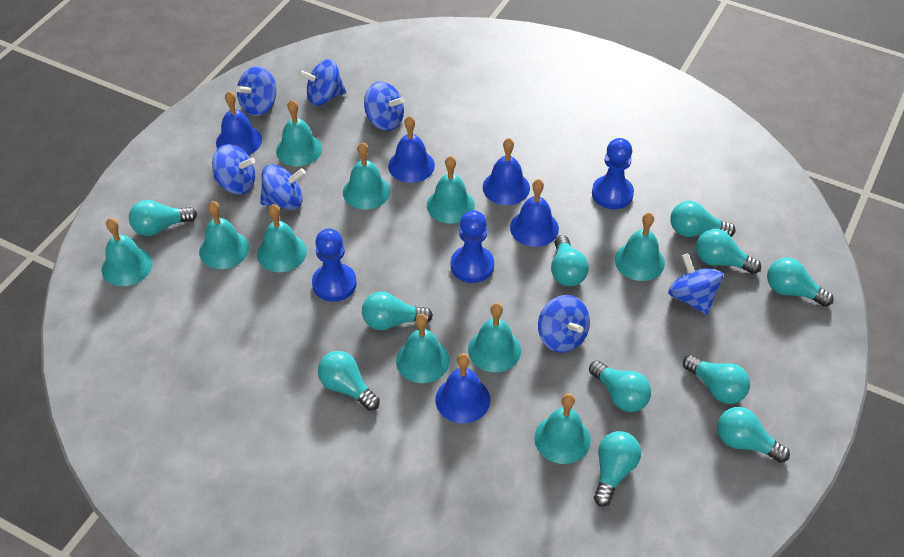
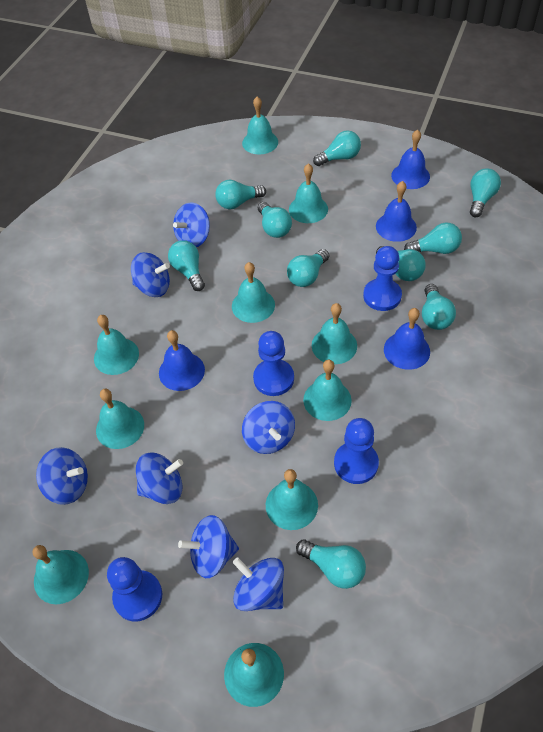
blue bell: 5 -> 4
blue pawn: 3 -> 4
turquoise light bulb: 11 -> 10

